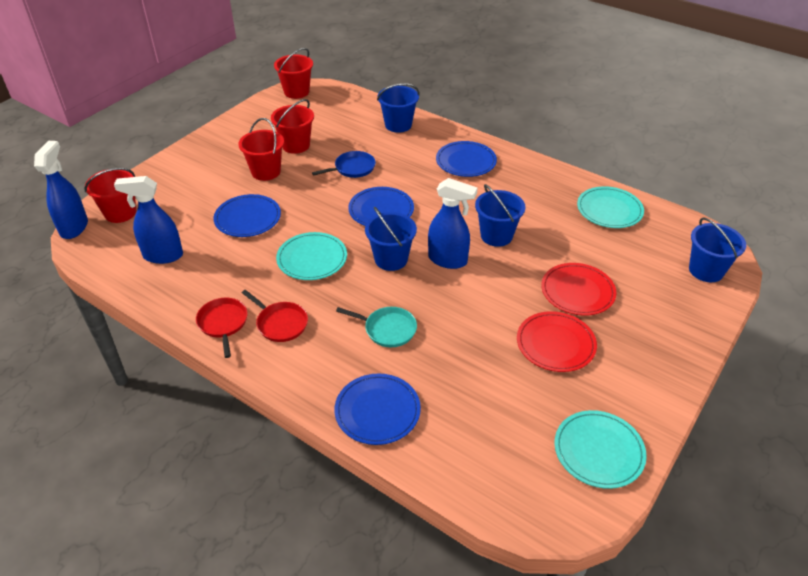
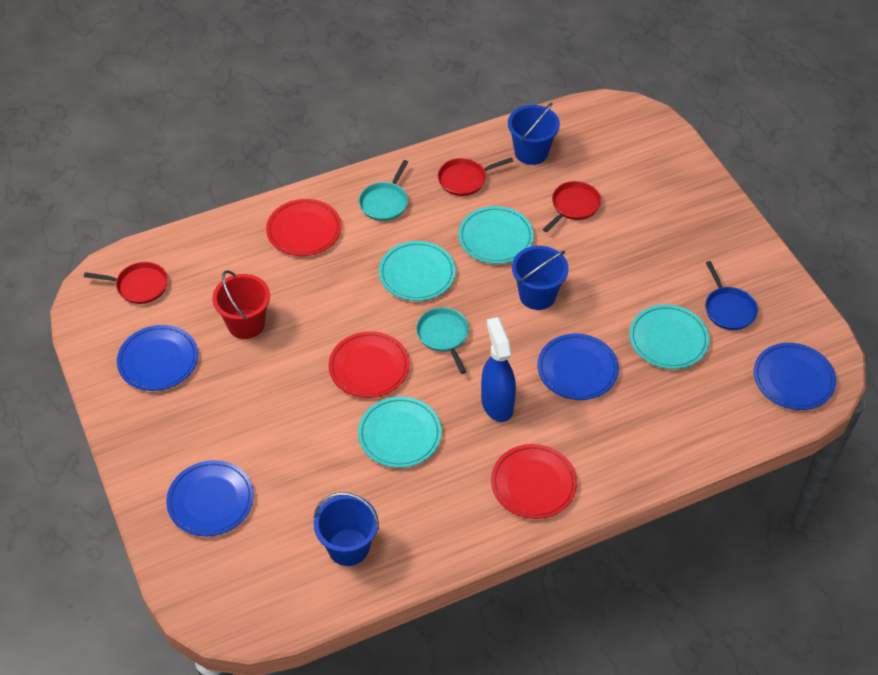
blue bucket: 4 -> 3
blue spray bottle: 3 -> 1
red bucket: 4 -> 1
red pan: 2 -> 3
red plate: 2 -> 3
turquoise pan: 1 -> 2
turquoise plate: 3 -> 4

